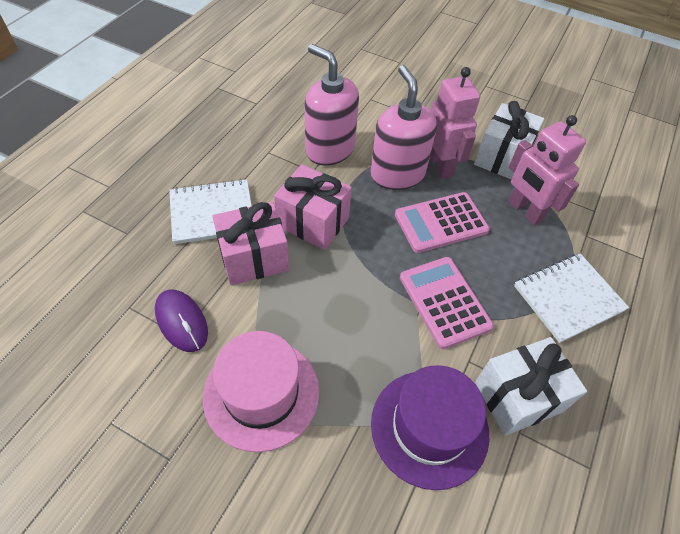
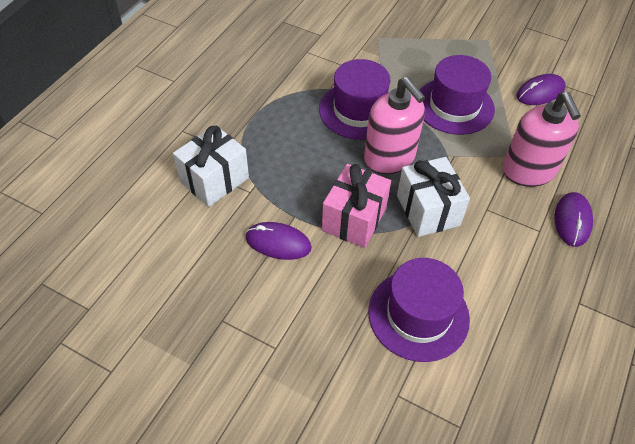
pink calculator: 2 -> 0
pink gift: 2 -> 1
pink hat: 1 -> 0
pink robot: 2 -> 0
purple hat: 1 -> 3
purple mouse: 1 -> 3
white notebook: 2 -> 0

